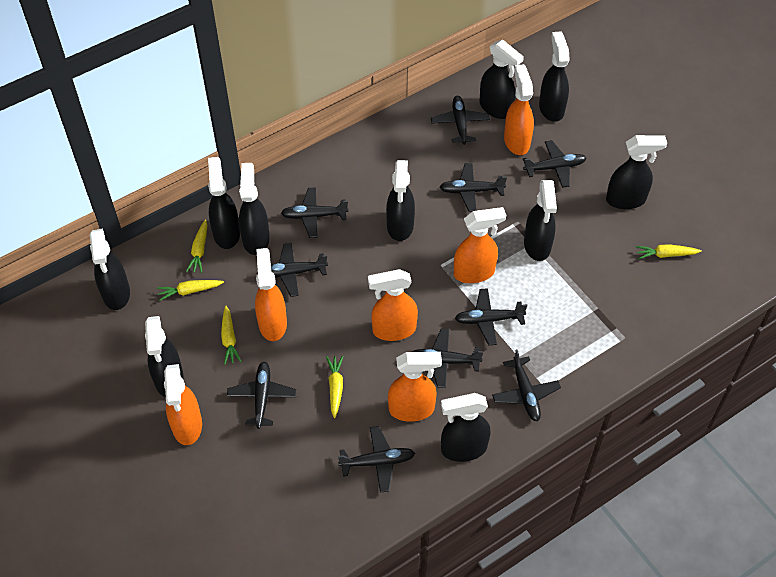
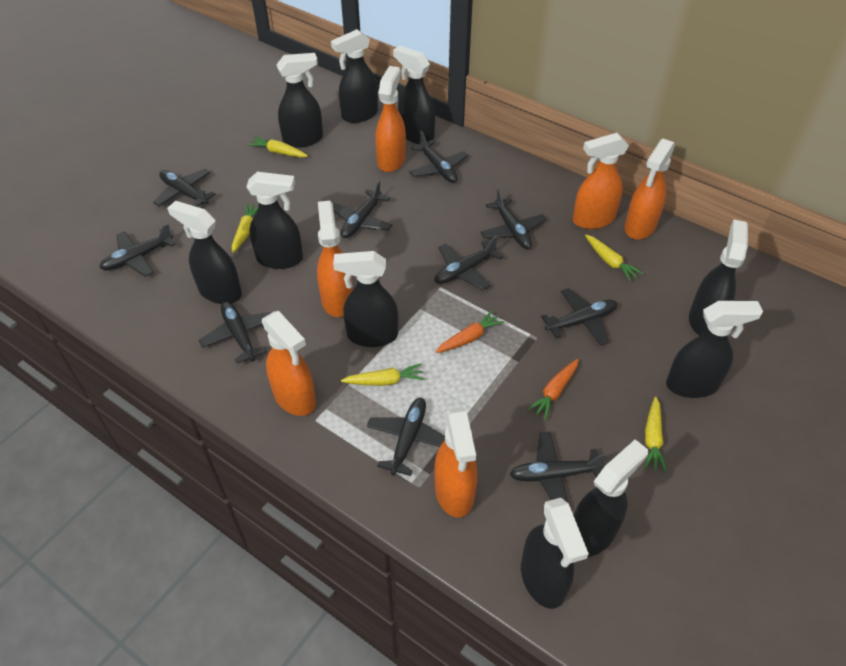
orange carrot: 0 -> 2

